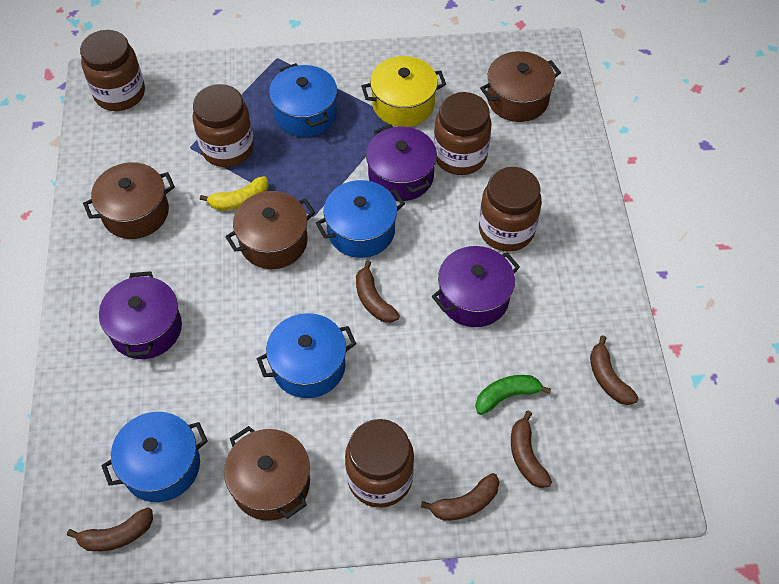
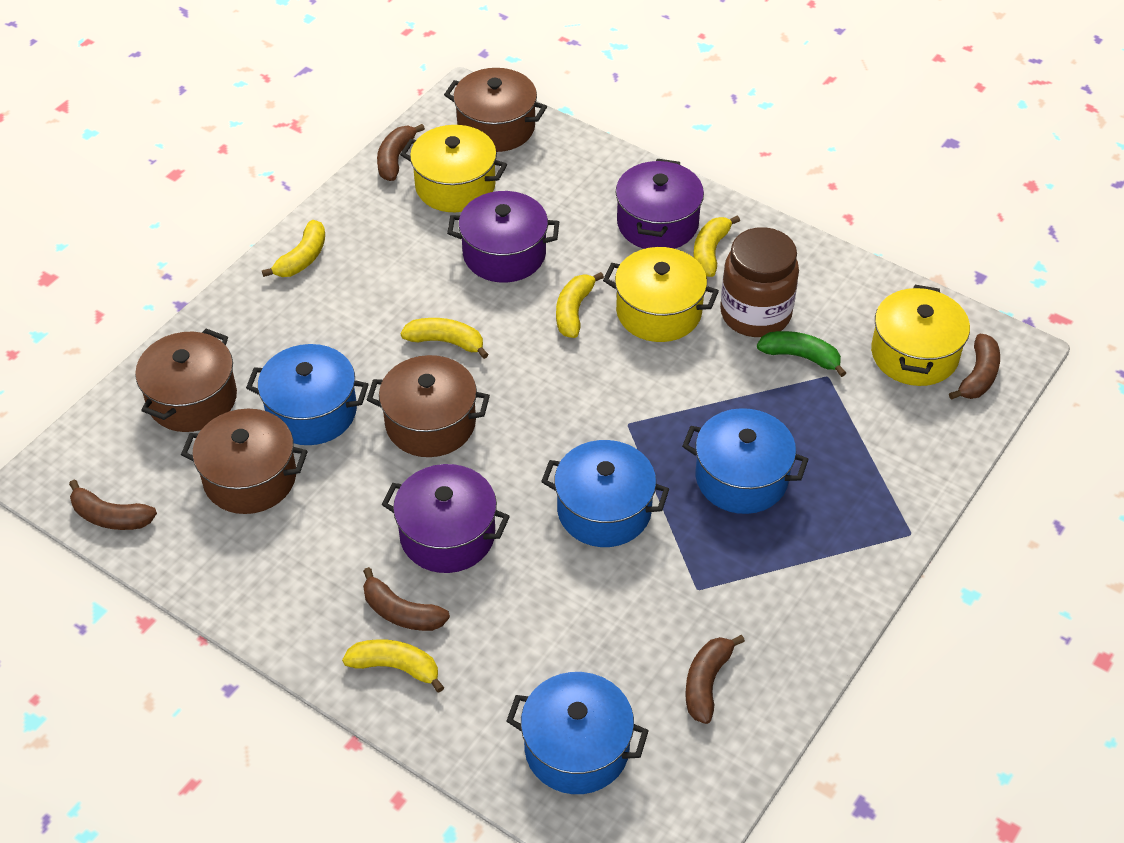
brown jar: 5 -> 1
yellow banana: 1 -> 5
yellow pot: 1 -> 3

